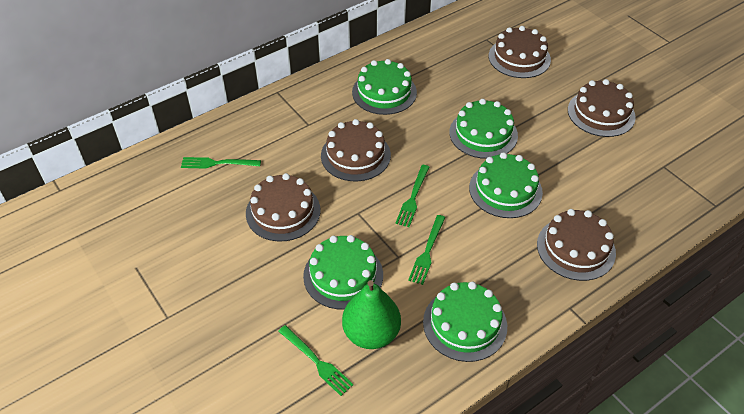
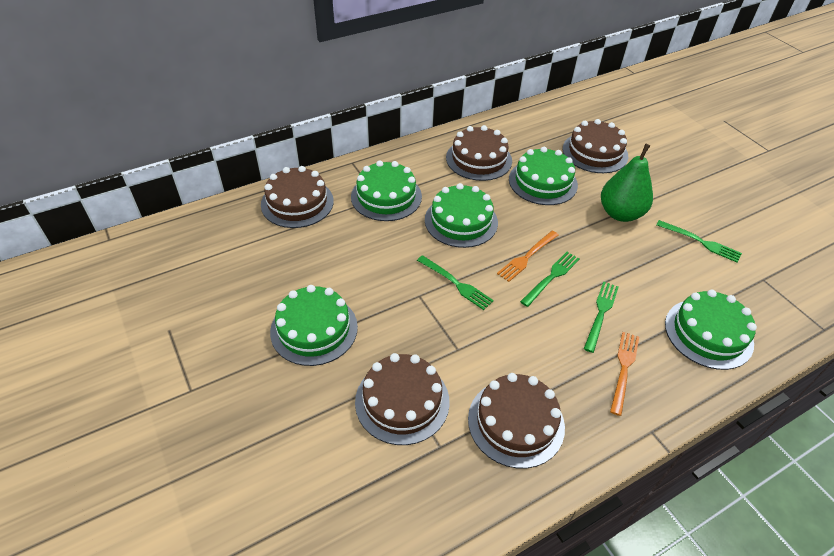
orange fork: 0 -> 2

